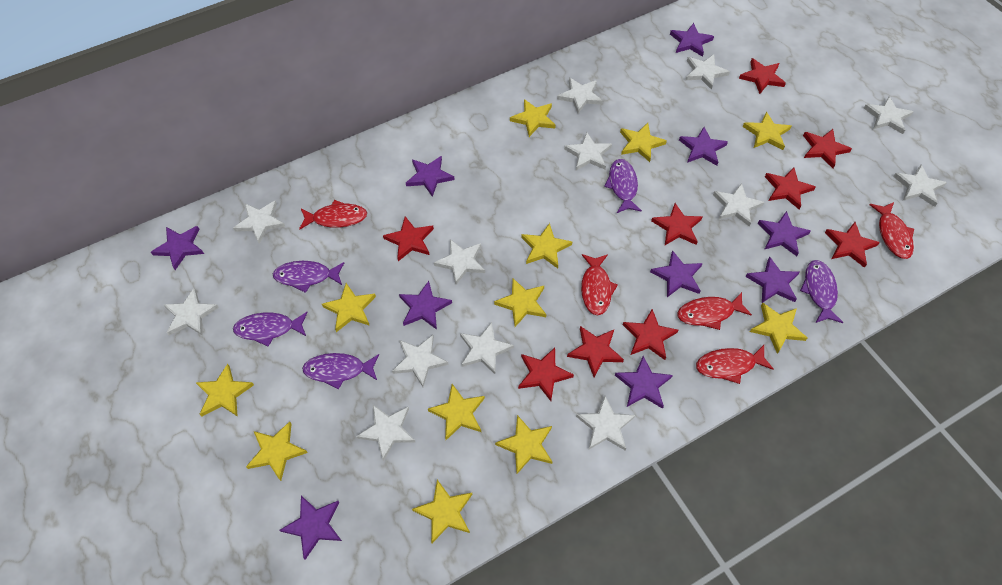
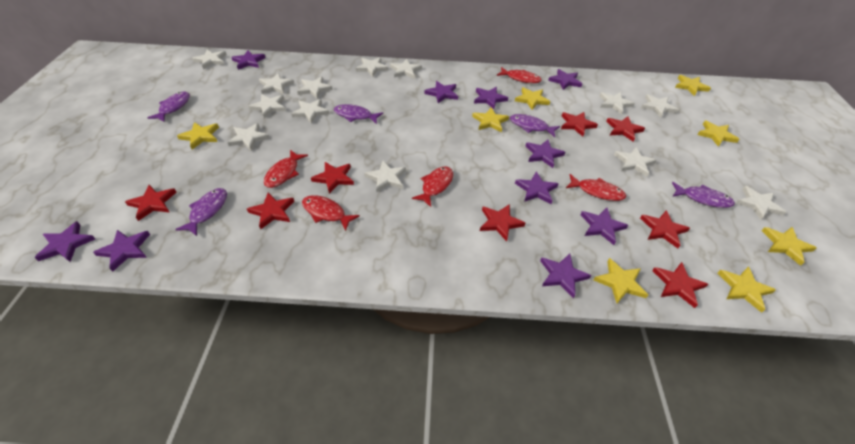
red star: 9 -> 8
yellow star: 12 -> 8

